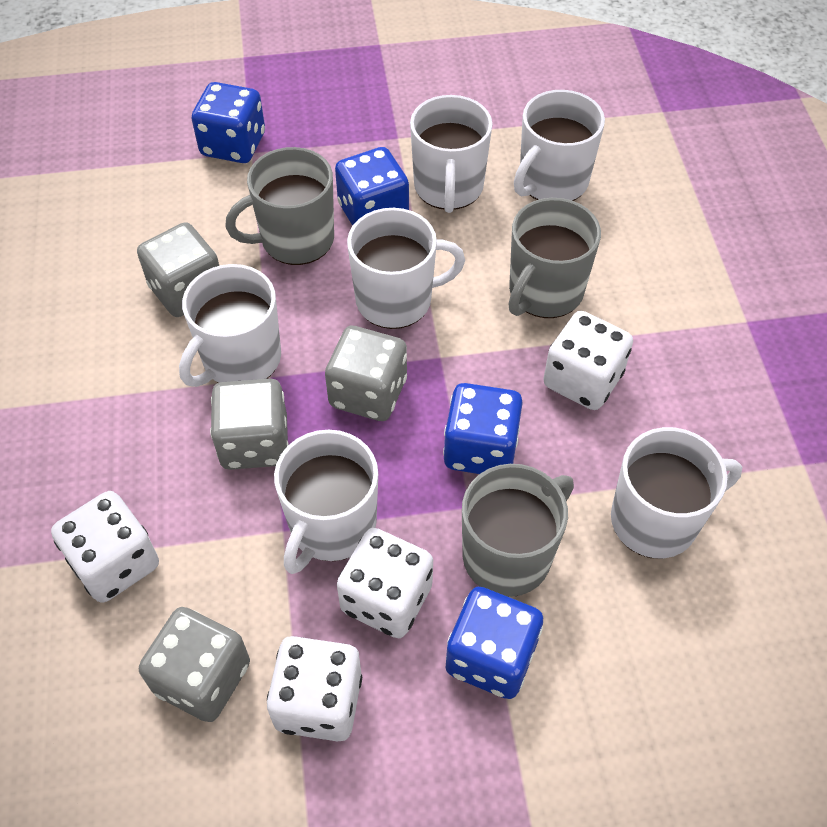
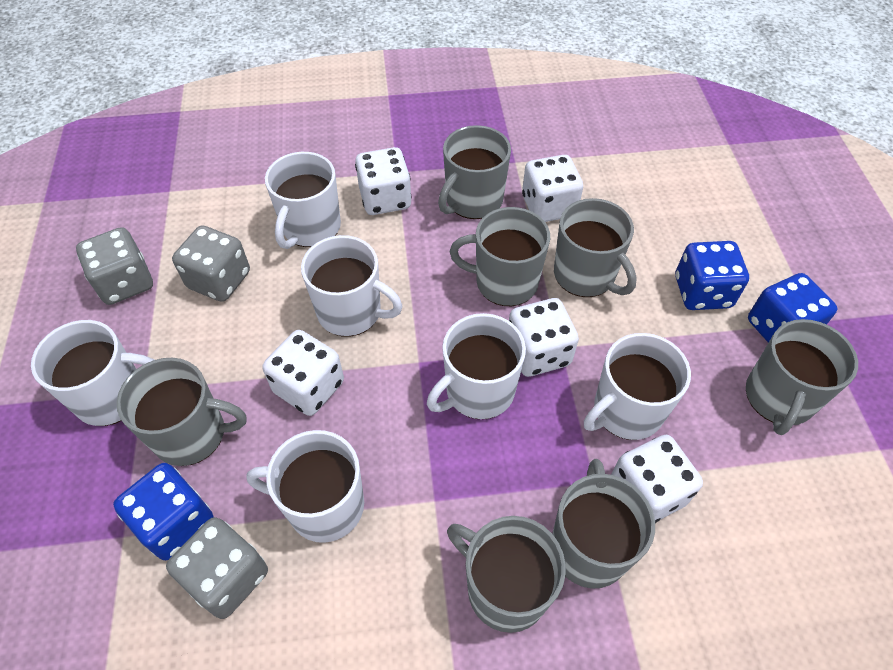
blue dice: 4 -> 3
grey dice: 4 -> 3
grey mug: 3 -> 7
white dice: 4 -> 5

